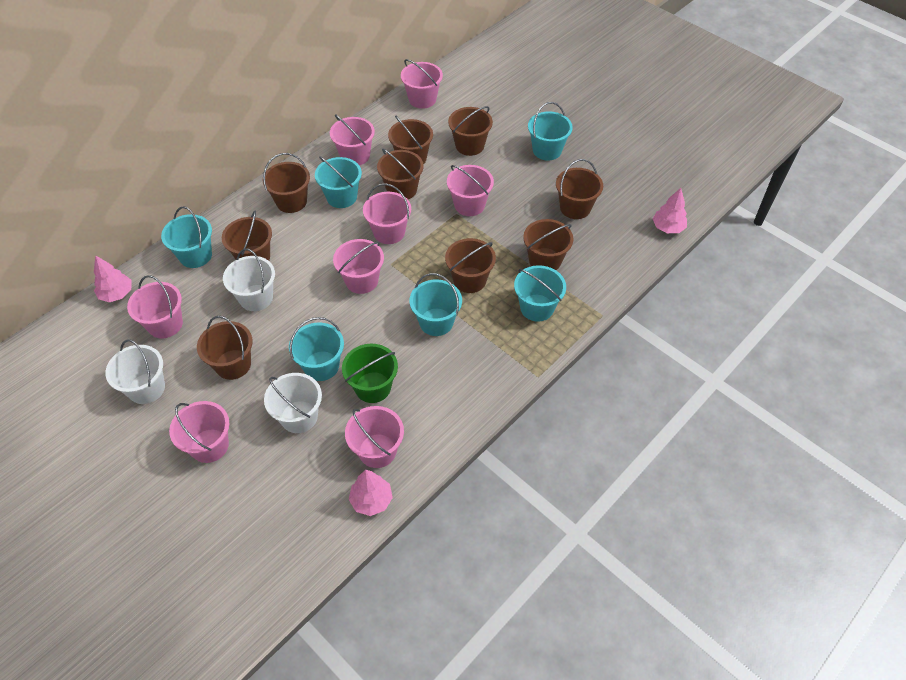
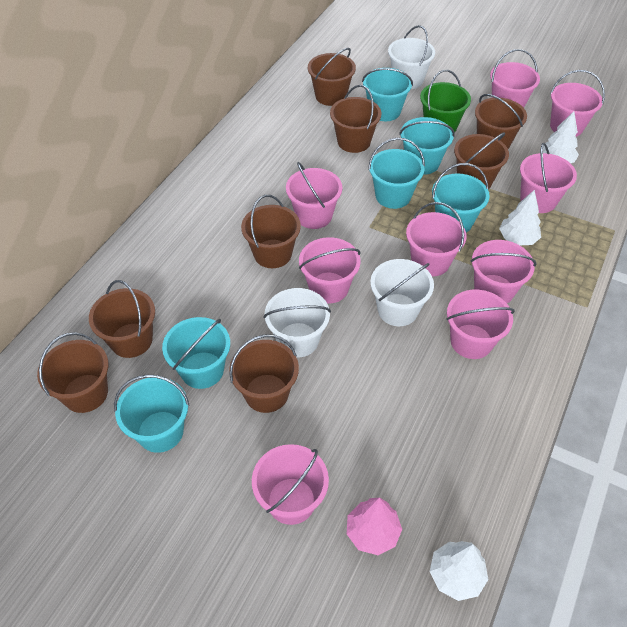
brown bucket: 9 -> 8
pink bucket: 8 -> 9
pink tree: 3 -> 1
white tree: 0 -> 3

